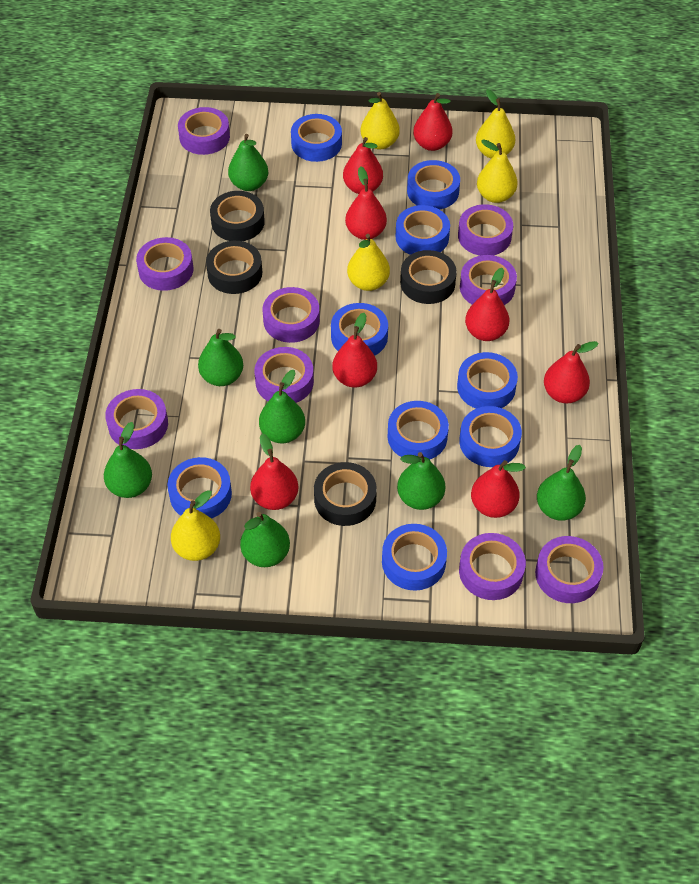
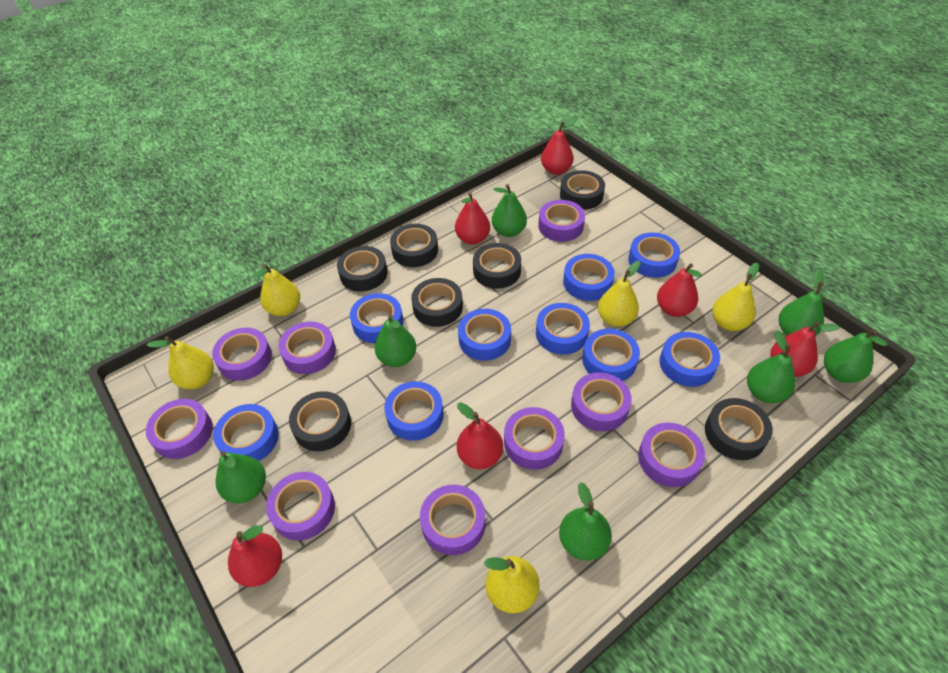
black tape: 4 -> 7
red pear: 8 -> 6

